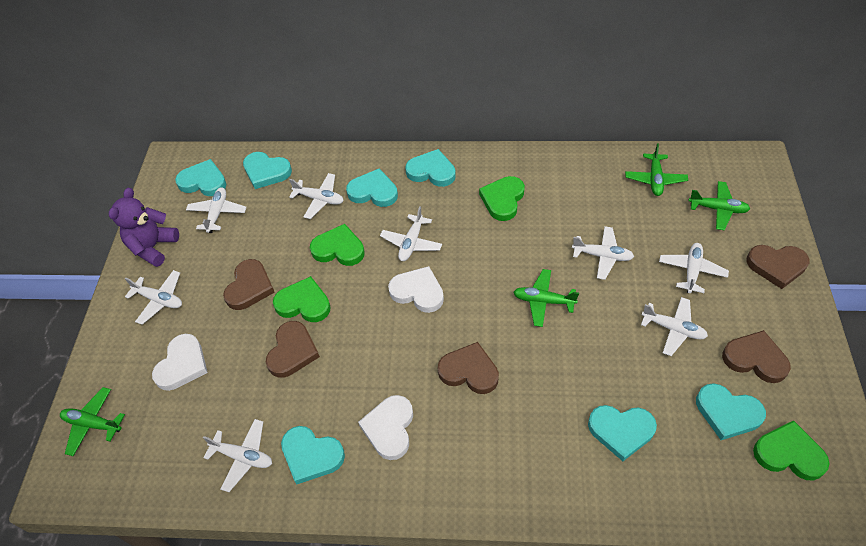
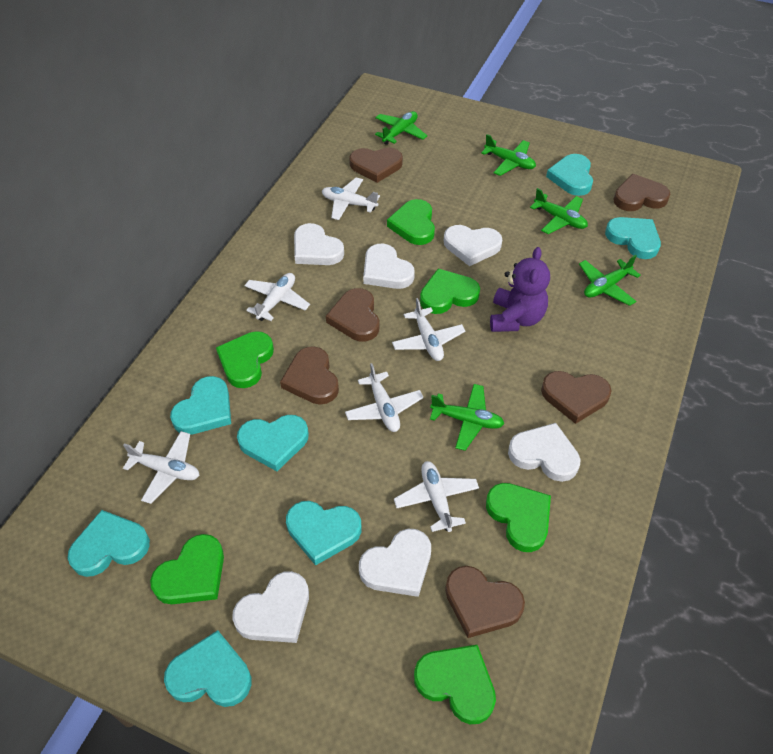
brown heart: 5 -> 6
green heart: 4 -> 6
green plane: 4 -> 5
white heart: 3 -> 6
white plane: 8 -> 6

